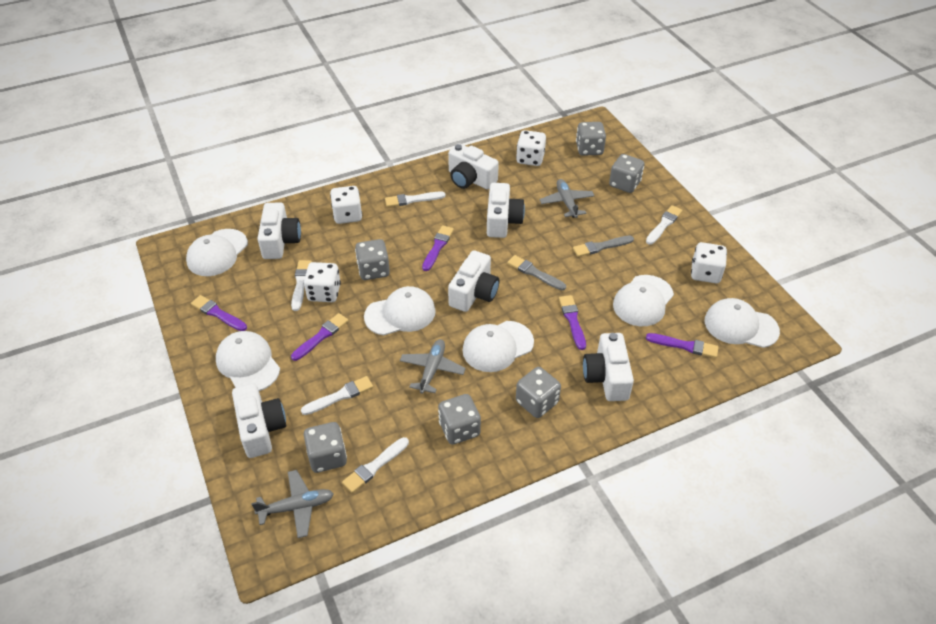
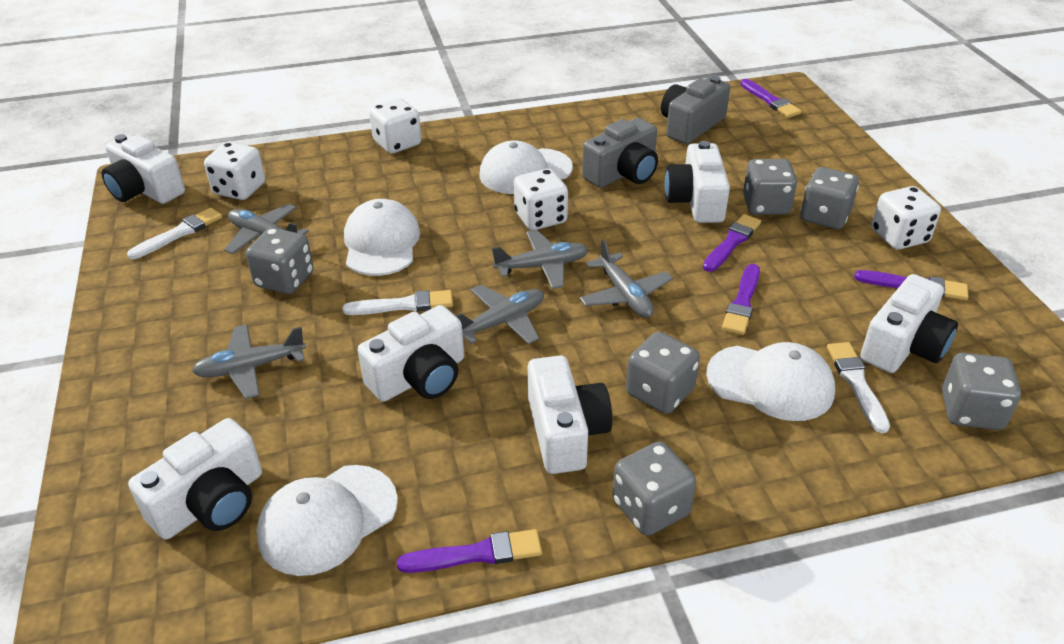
grey brush: 2 -> 0
grey camera: 0 -> 2
grey plane: 3 -> 5
white brush: 5 -> 3
white cap: 6 -> 4

